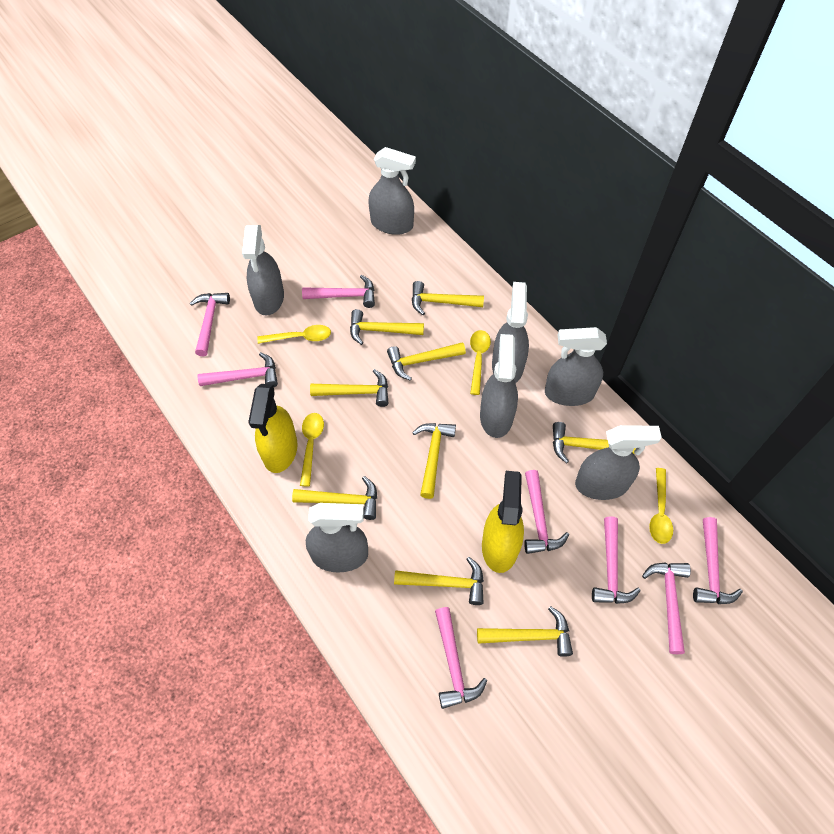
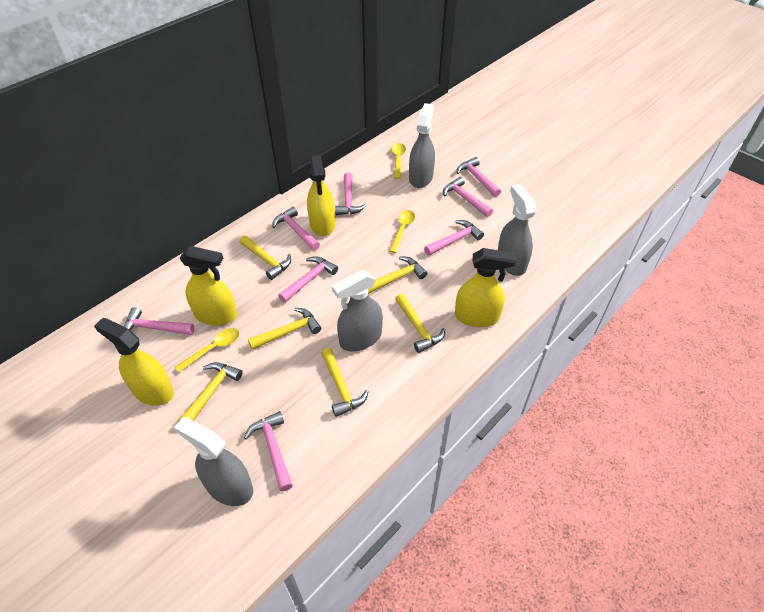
grey spray bottle: 7 -> 4
yellow hammer: 9 -> 6
yellow spoon: 4 -> 3
yellow spray bottle: 2 -> 4

